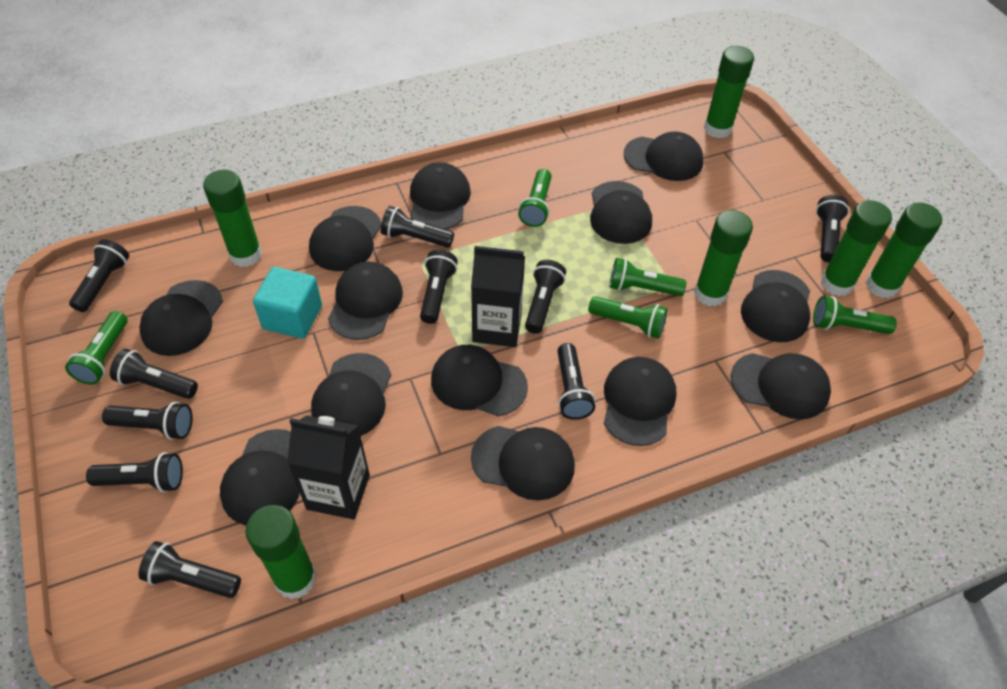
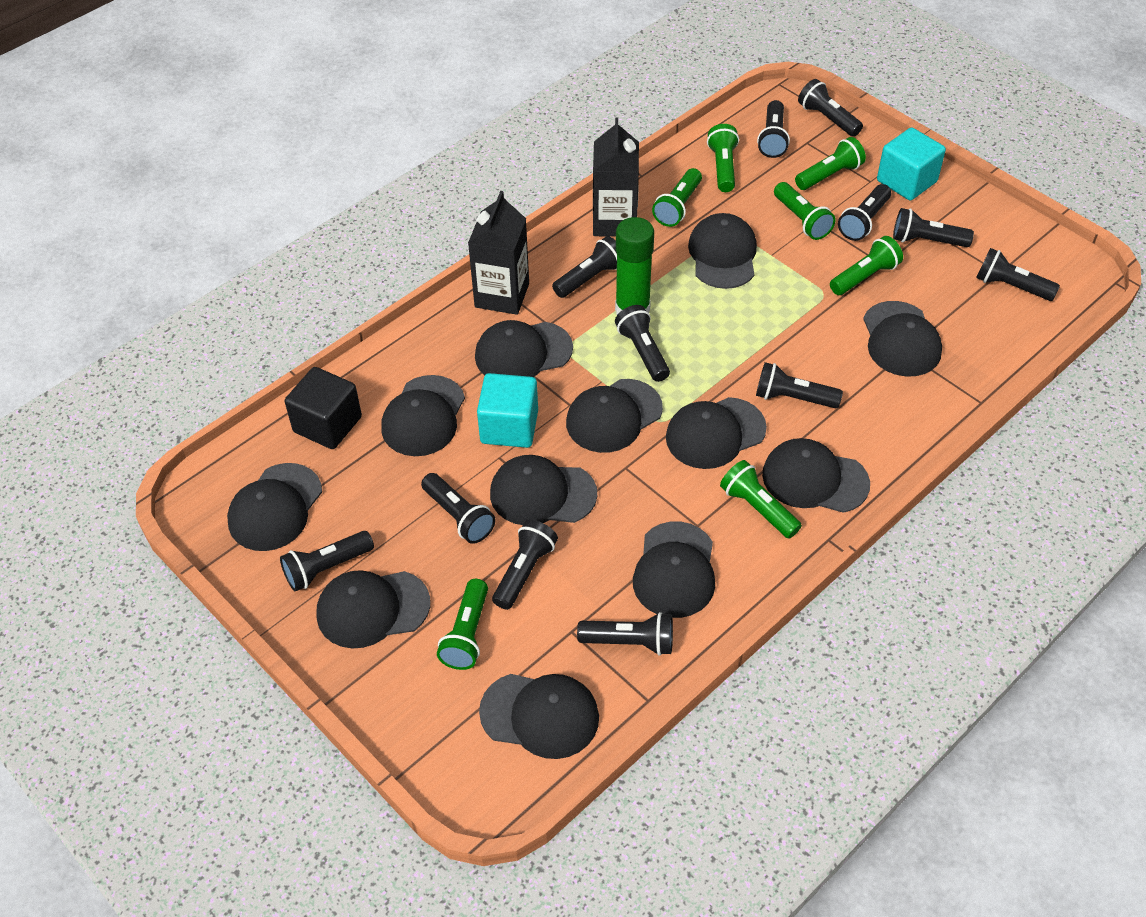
black cap: 13 -> 12
black cube: 0 -> 1
black flashlight: 10 -> 12
green flashlight: 5 -> 7
green glue stick: 6 -> 1
turquoise cube: 1 -> 2

